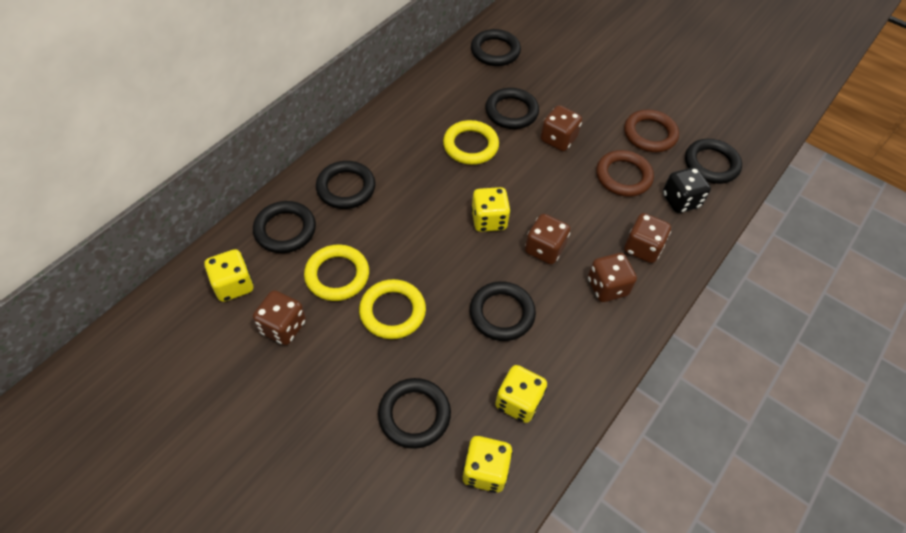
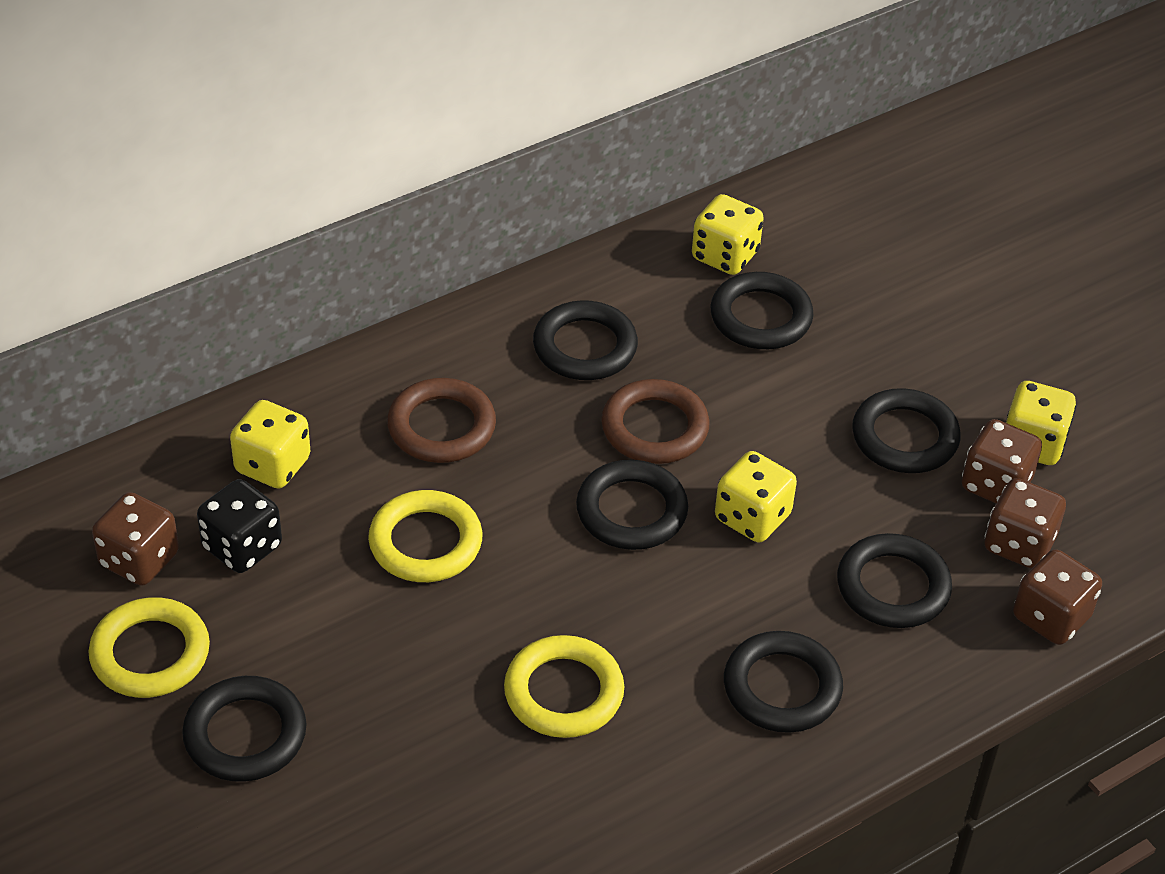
brown dice: 5 -> 4

